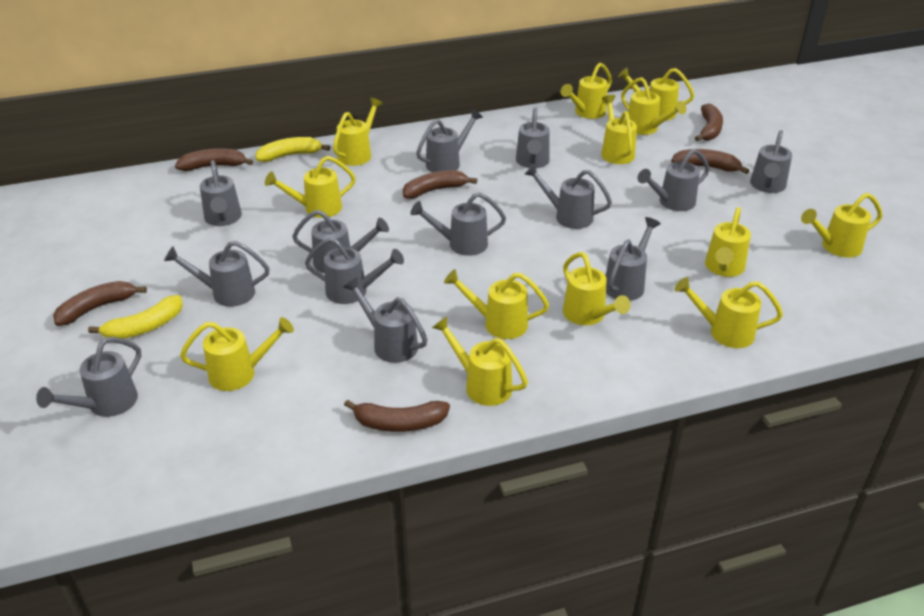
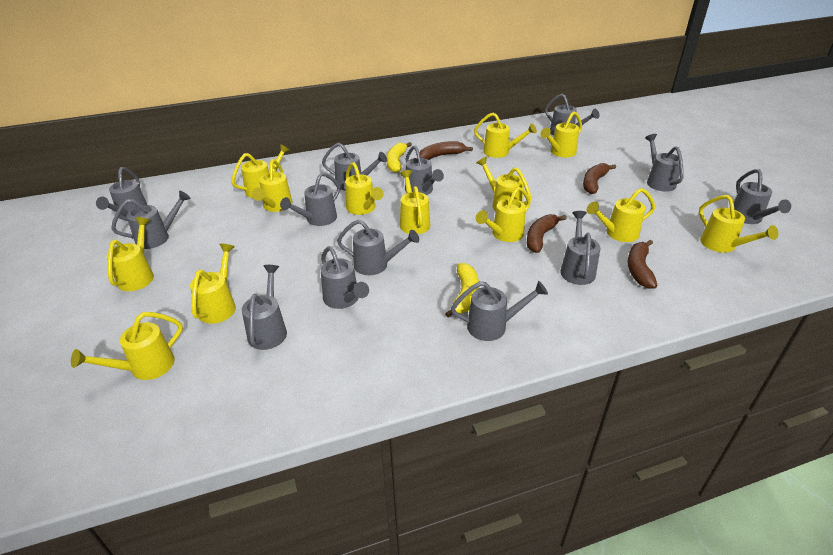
brown banana: 6 -> 4

